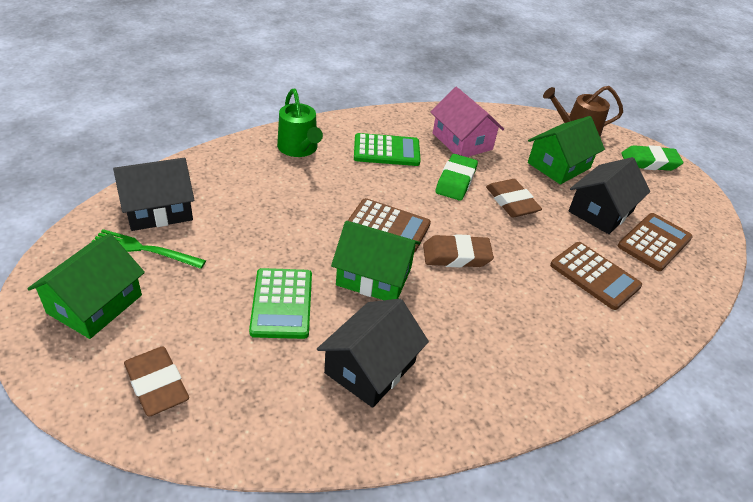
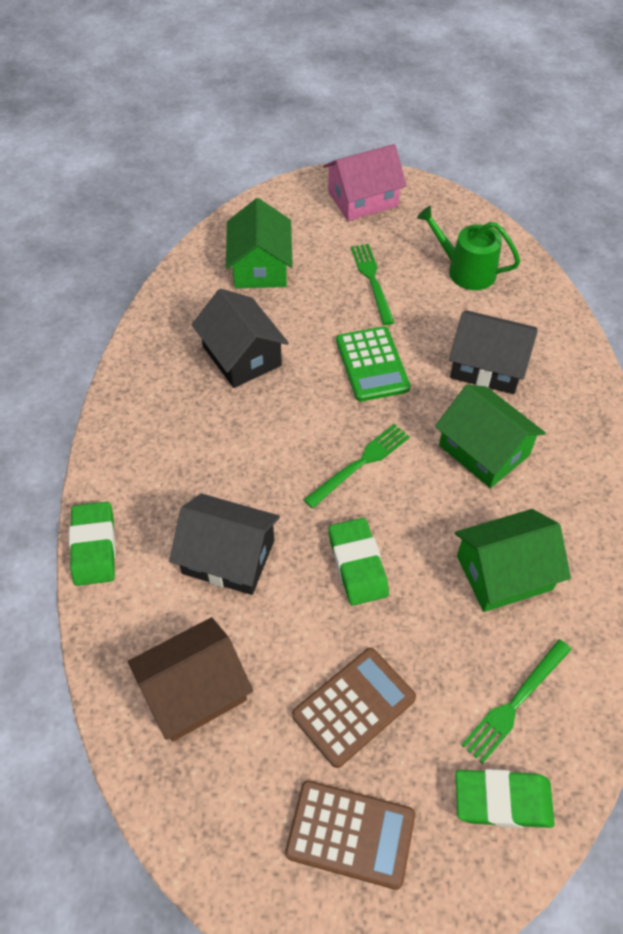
brown calculator: 3 -> 2
brown eraser: 3 -> 0
brown house: 0 -> 1
brown watering can: 1 -> 0
green calculator: 2 -> 1
green eraser: 2 -> 3
green fork: 1 -> 3

